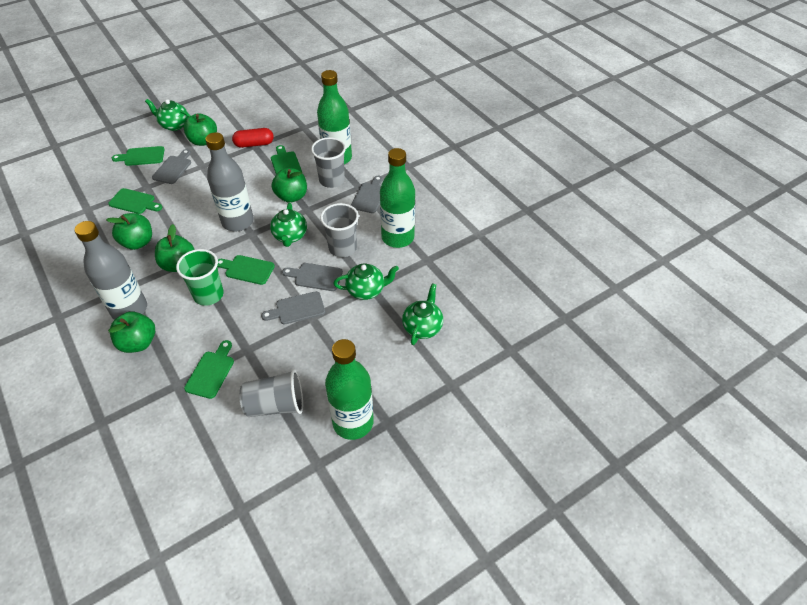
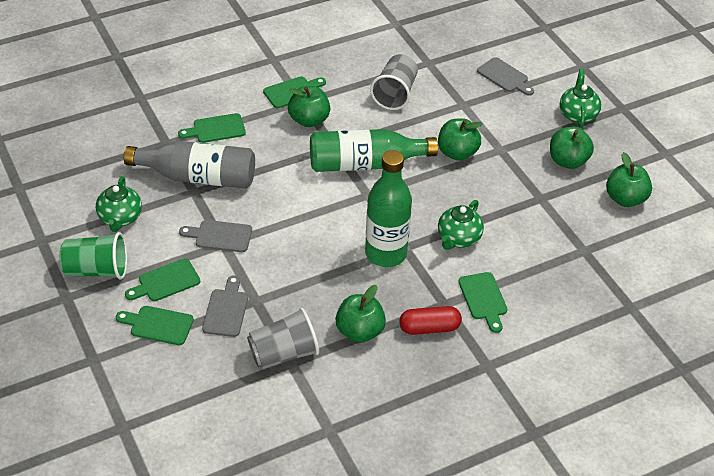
green bottle: 3 -> 2
green teapot: 4 -> 3
grey bottle: 2 -> 1
grey cup: 3 -> 2
grey cutting board: 4 -> 3

